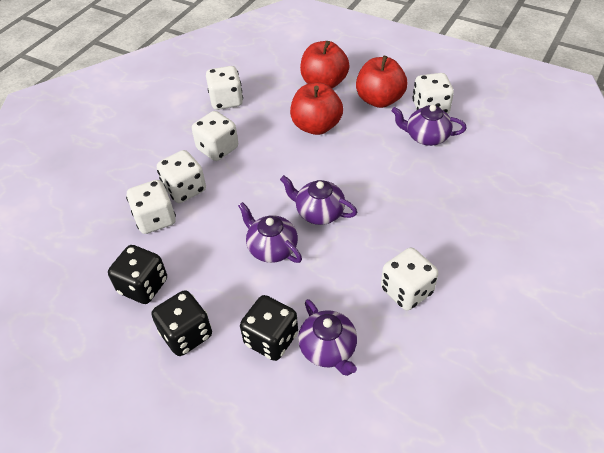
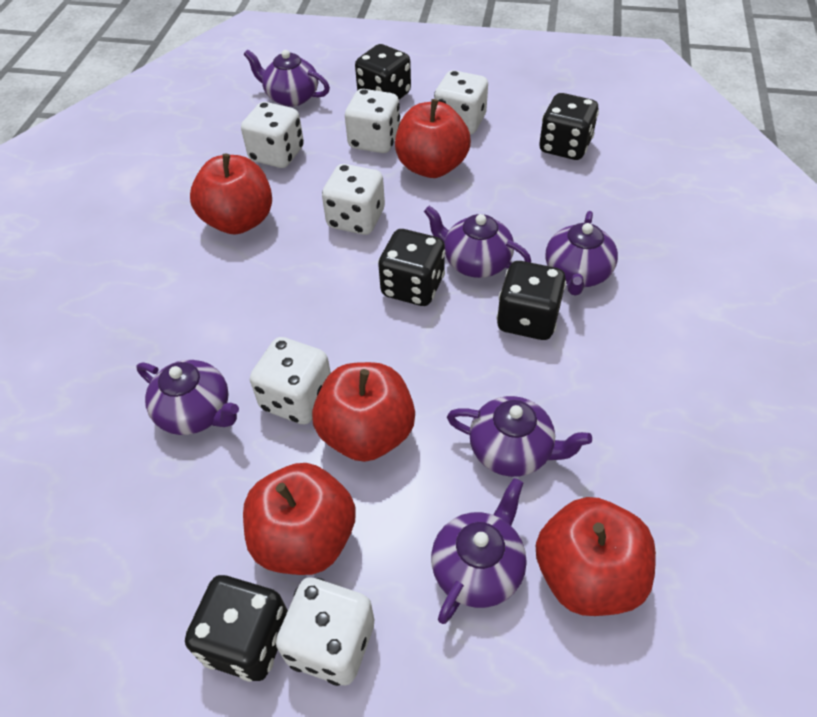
black dice: 3 -> 5
purple teapot: 4 -> 6
red apple: 3 -> 5

